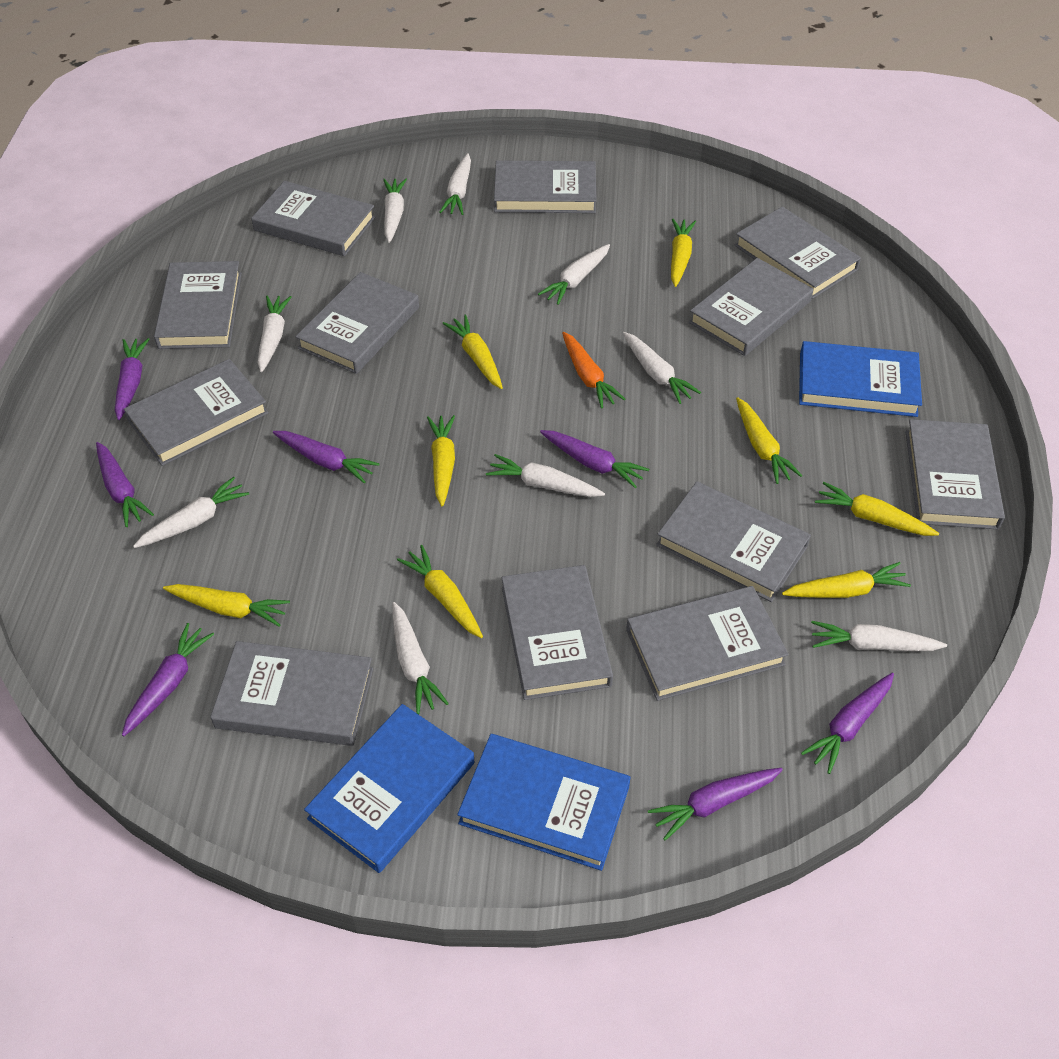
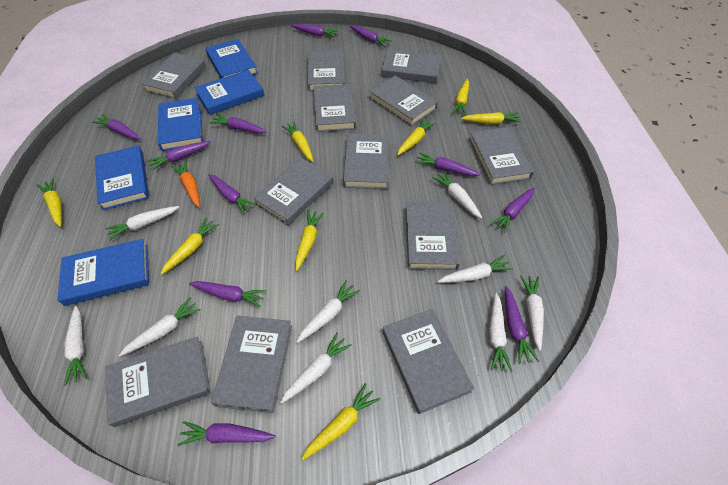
blue book: 3 -> 5
purple carrot: 7 -> 11

